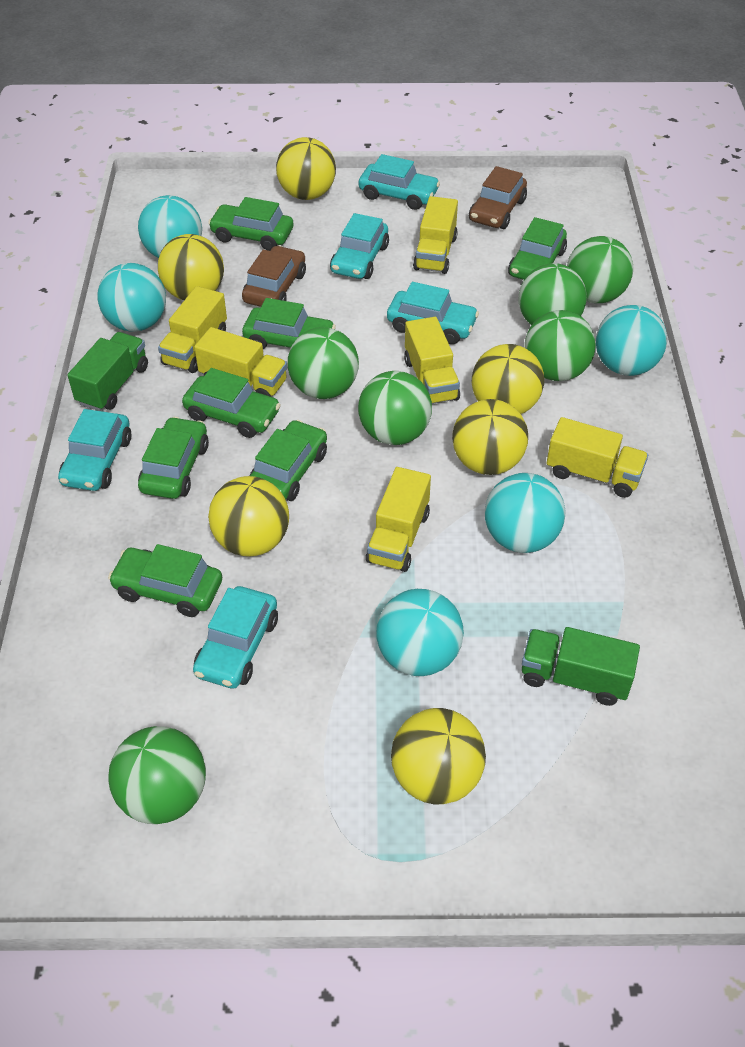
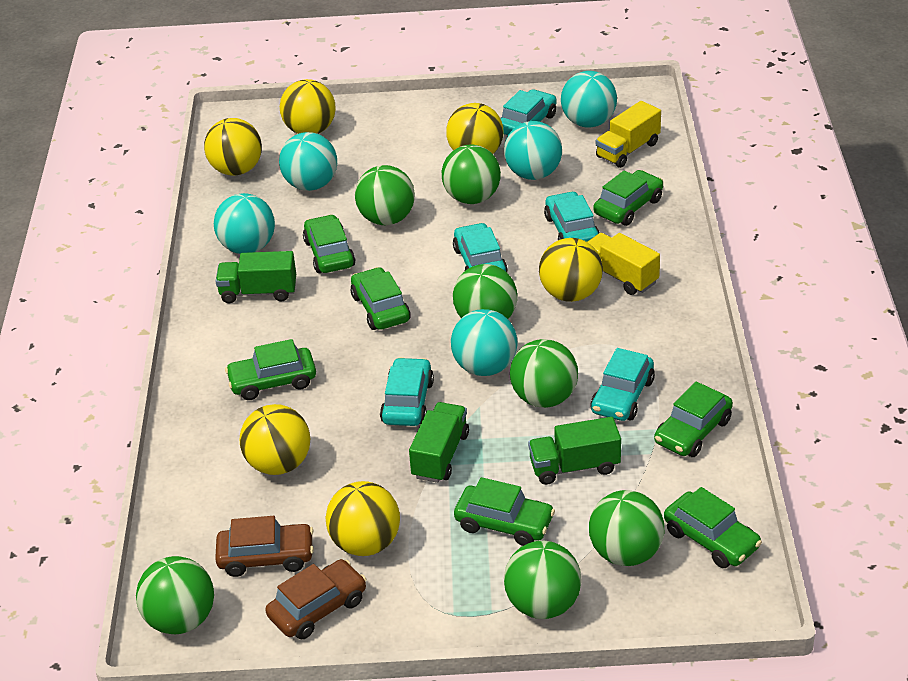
green ball: 6 -> 7
green truck: 2 -> 3
yellow truck: 6 -> 2

